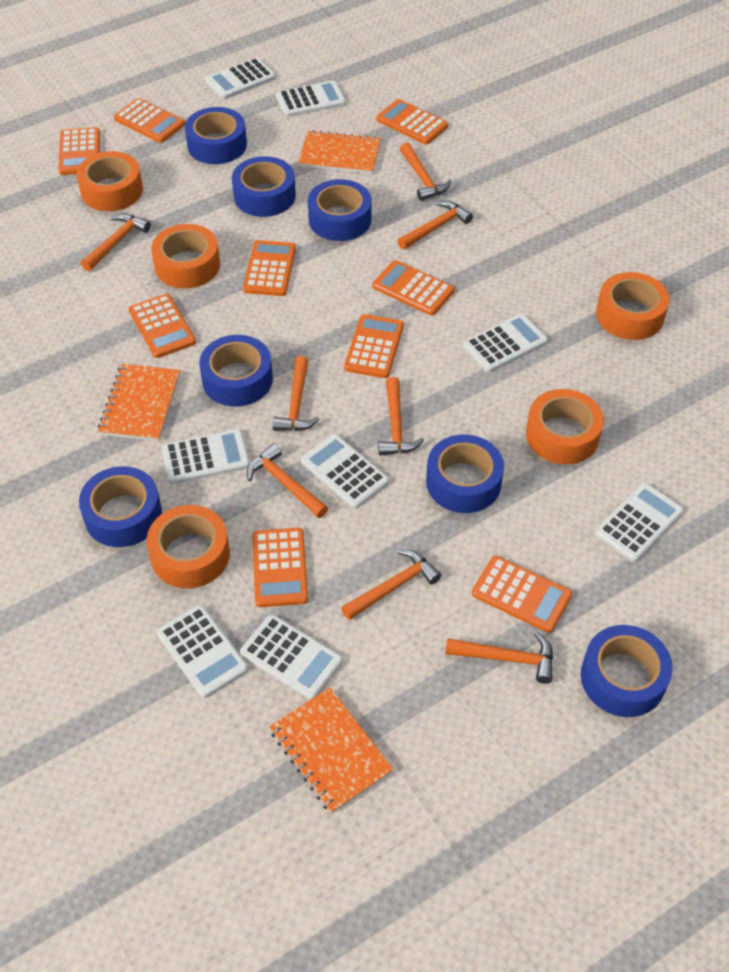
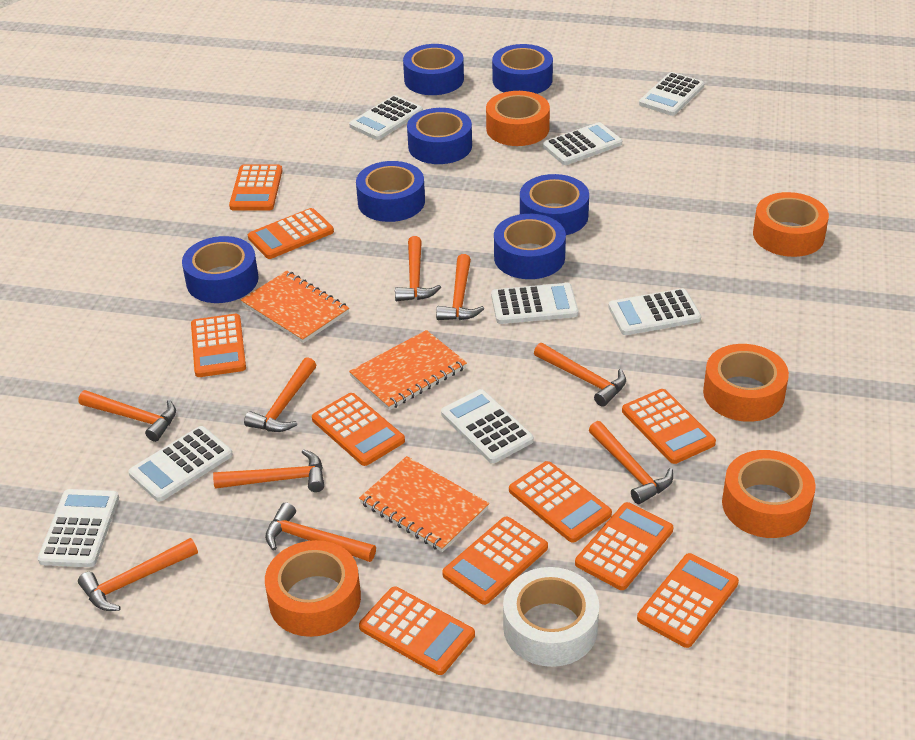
orange calculator: 9 -> 10
orange hammer: 8 -> 9
white tape: 0 -> 1

